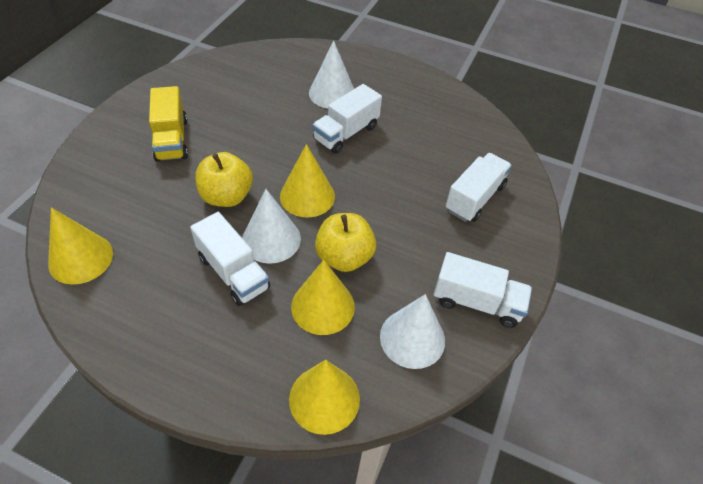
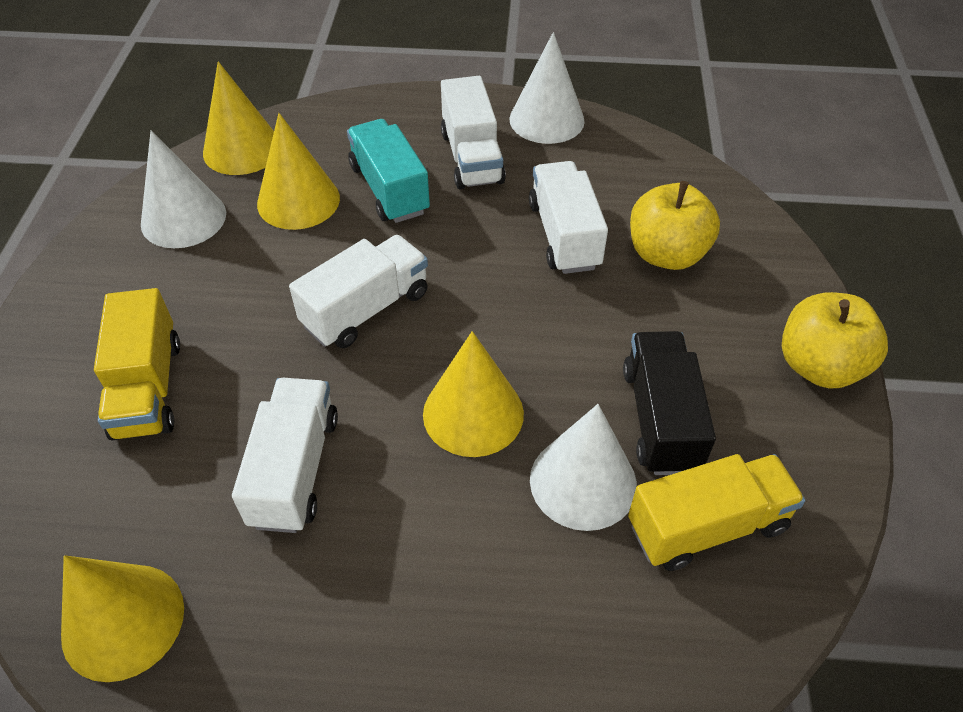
black truck: 0 -> 1
turquoise truck: 0 -> 1
yellow truck: 1 -> 2

